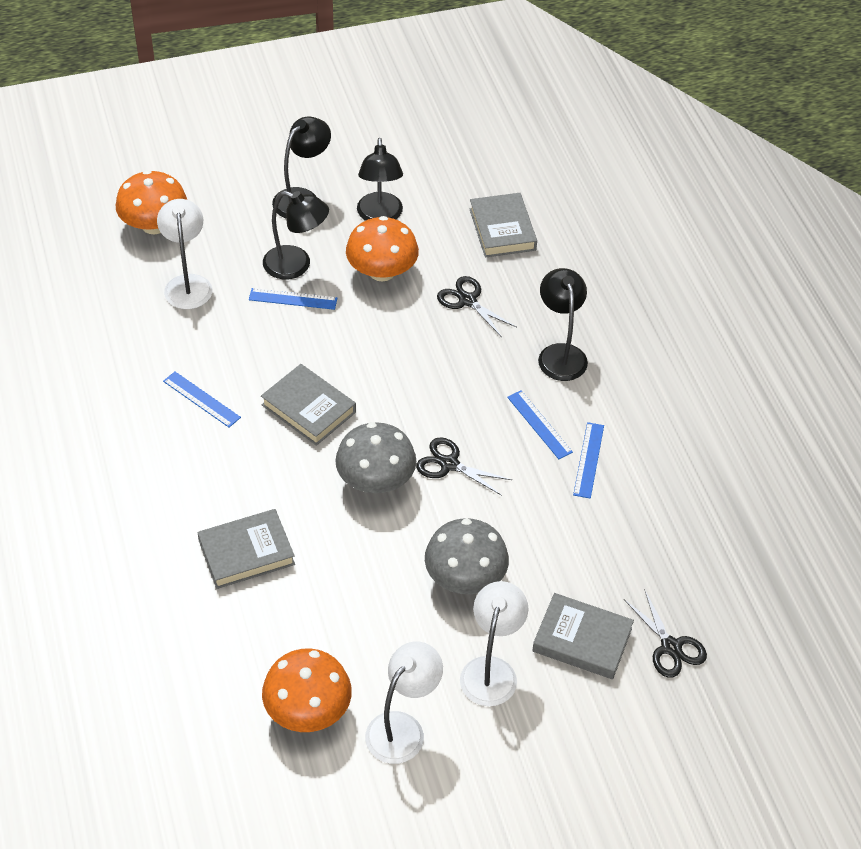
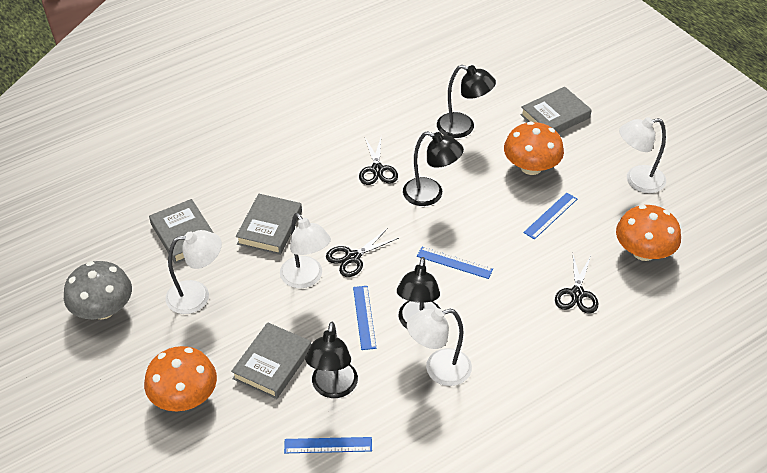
grey mushroom: 2 -> 1
white lamp: 3 -> 4

